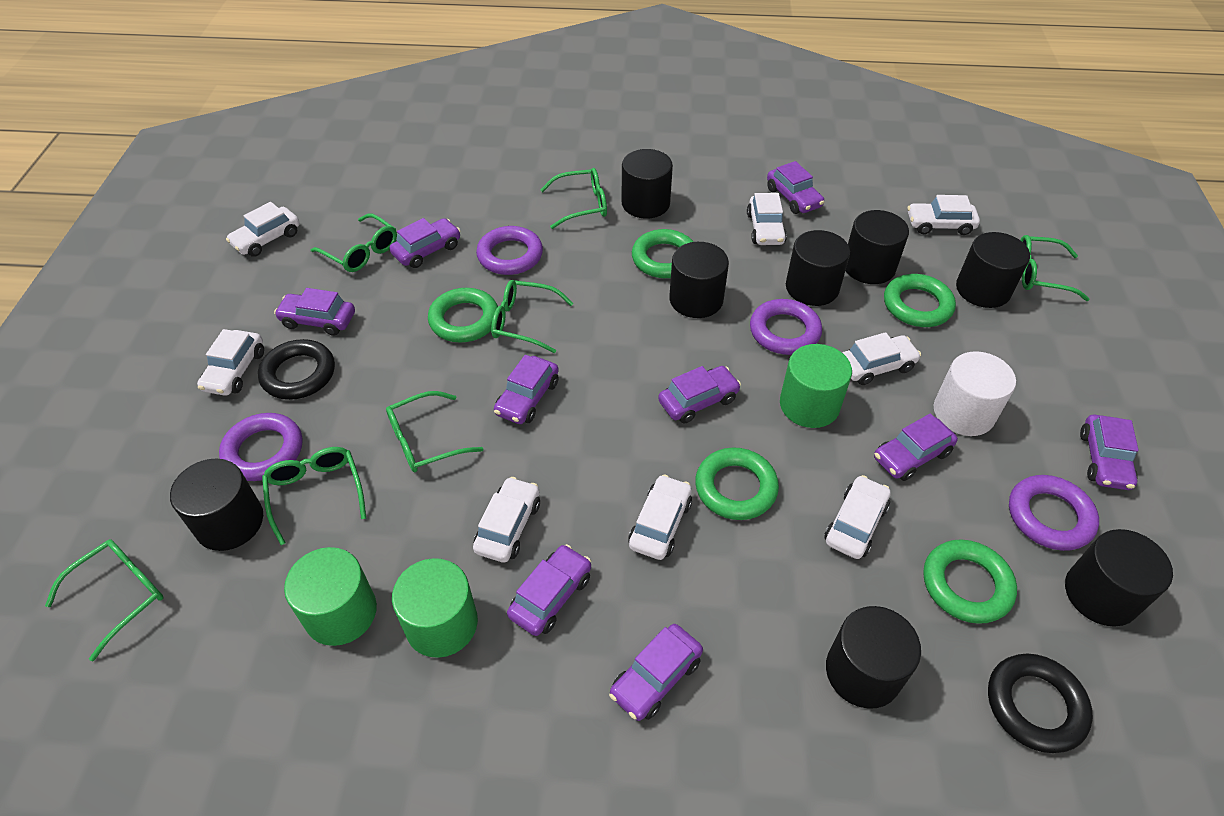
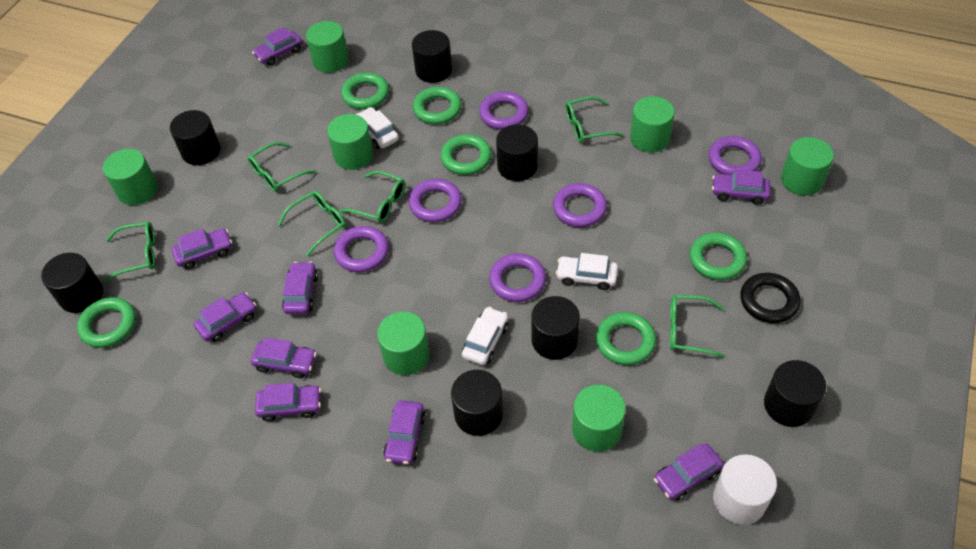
black cylinder: 8 -> 7
black ring: 2 -> 1
green cylinder: 3 -> 7
green glasses: 7 -> 6
green ring: 5 -> 6
purple ring: 4 -> 6
white car: 8 -> 3

